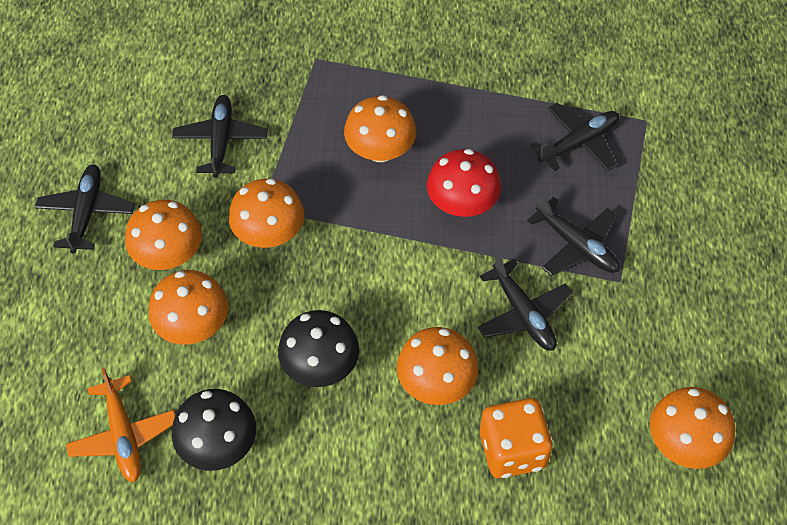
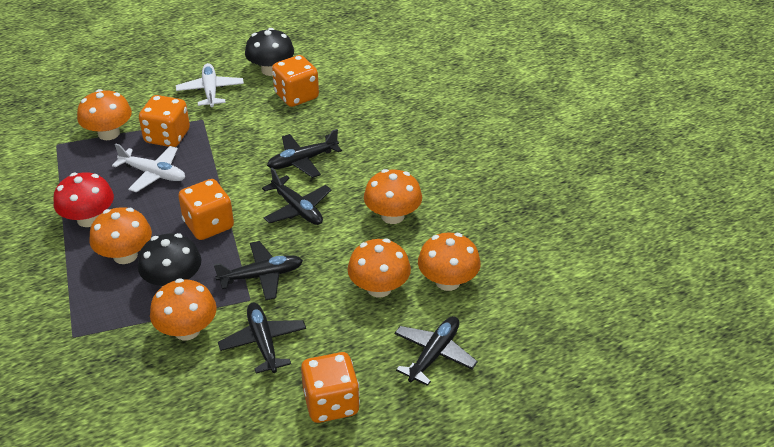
orange dice: 1 -> 4
orange plane: 1 -> 0
white plane: 0 -> 2

